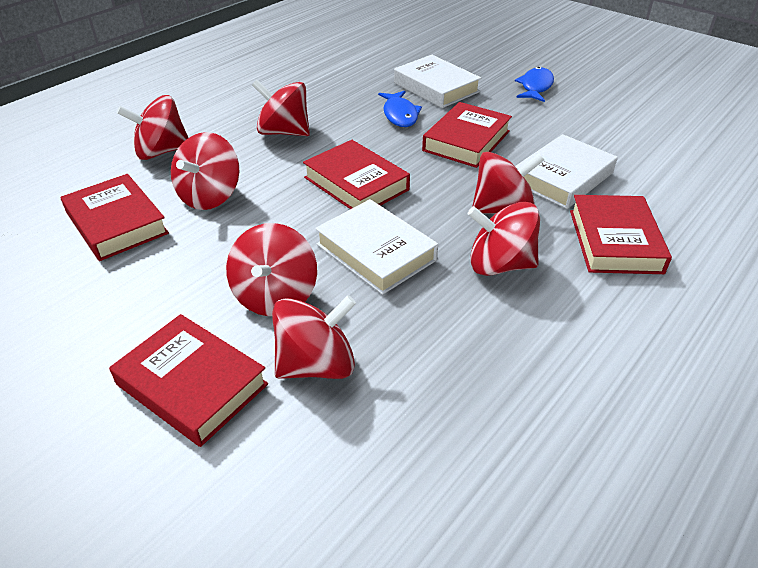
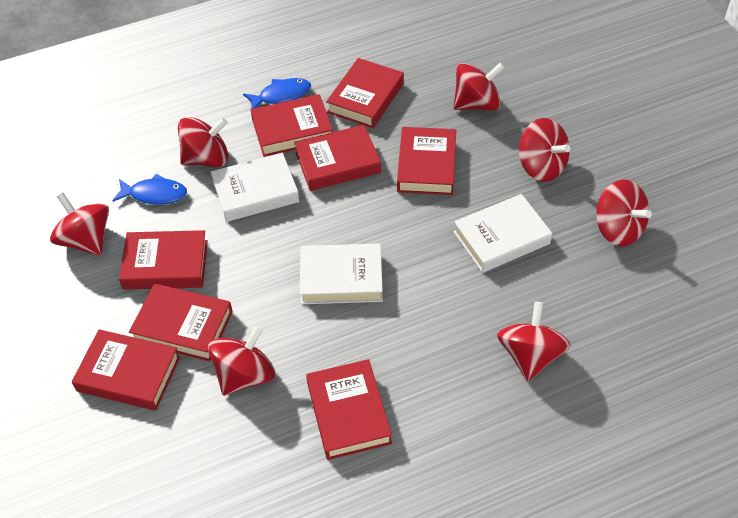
red book: 5 -> 8

